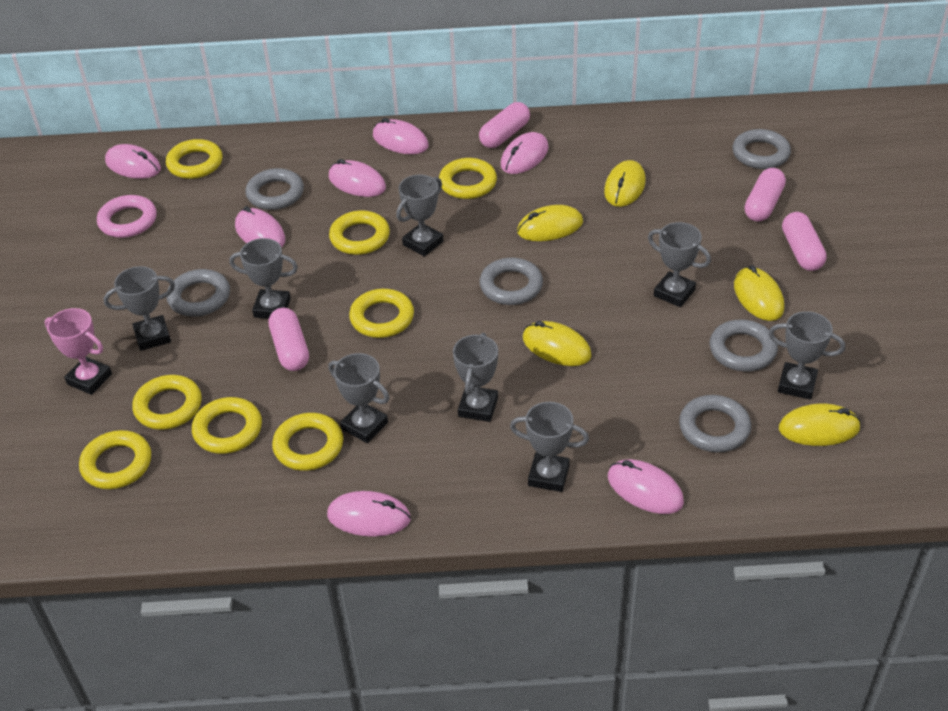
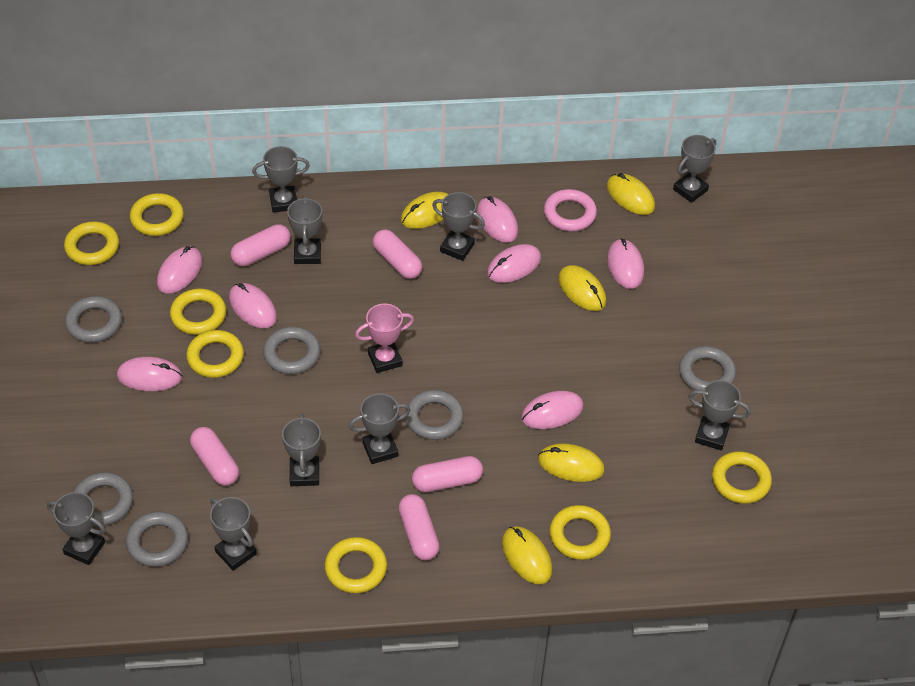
grey trophy: 8 -> 9
pink capsule: 4 -> 5
yellow ring: 8 -> 7

